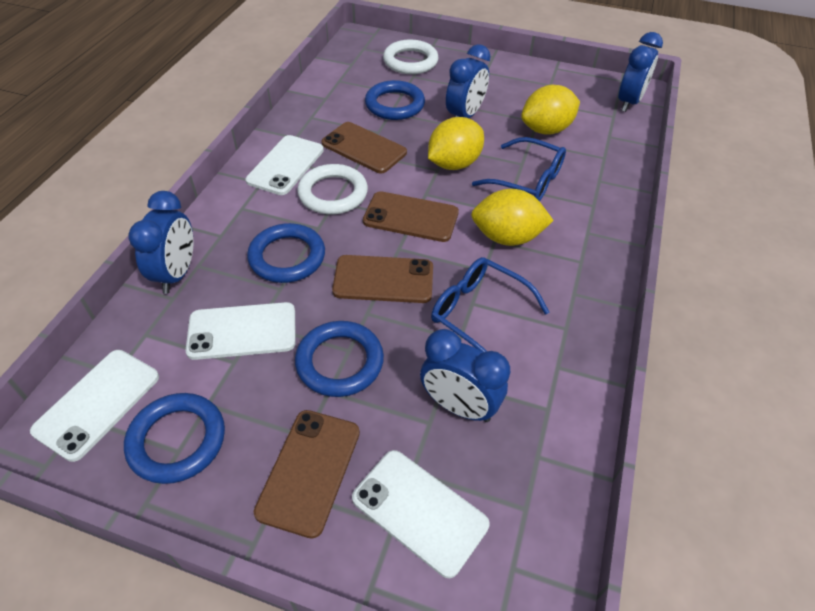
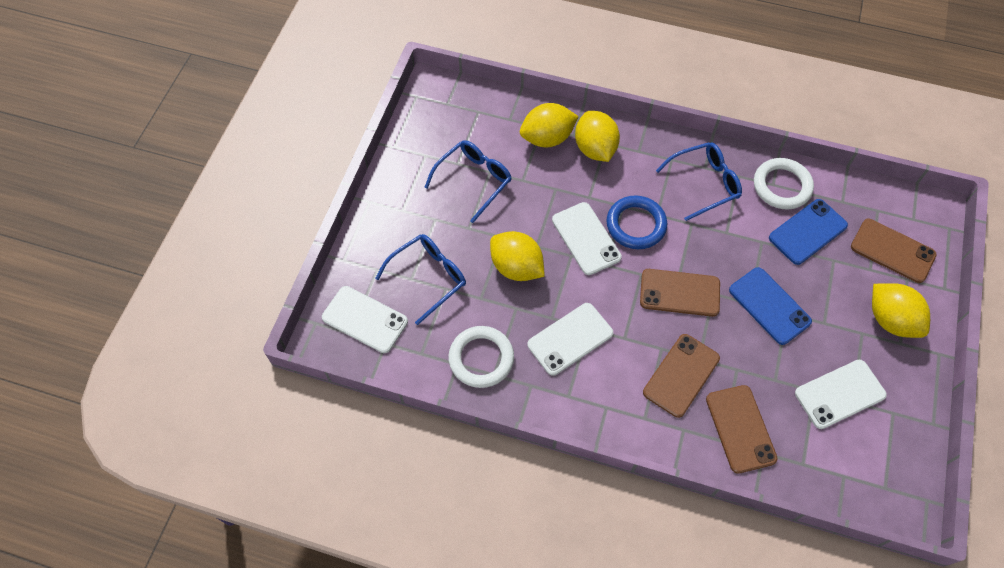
blue clock: 4 -> 0
blue glasses: 2 -> 3
blue phone: 0 -> 2
blue ring: 4 -> 1
yellow lemon: 3 -> 4

